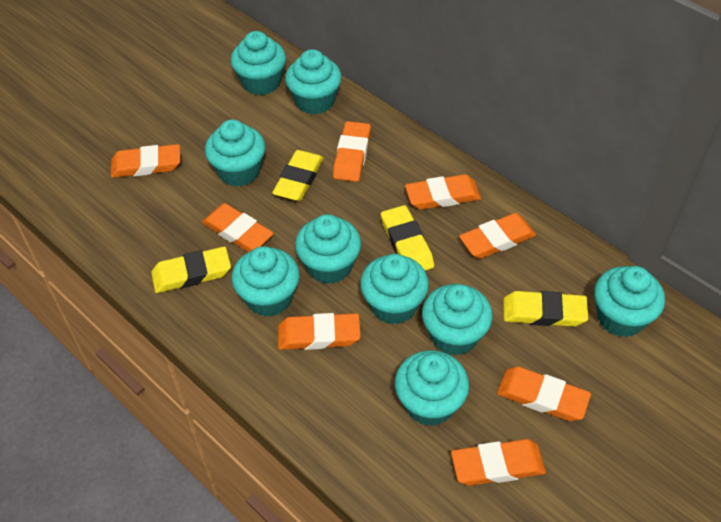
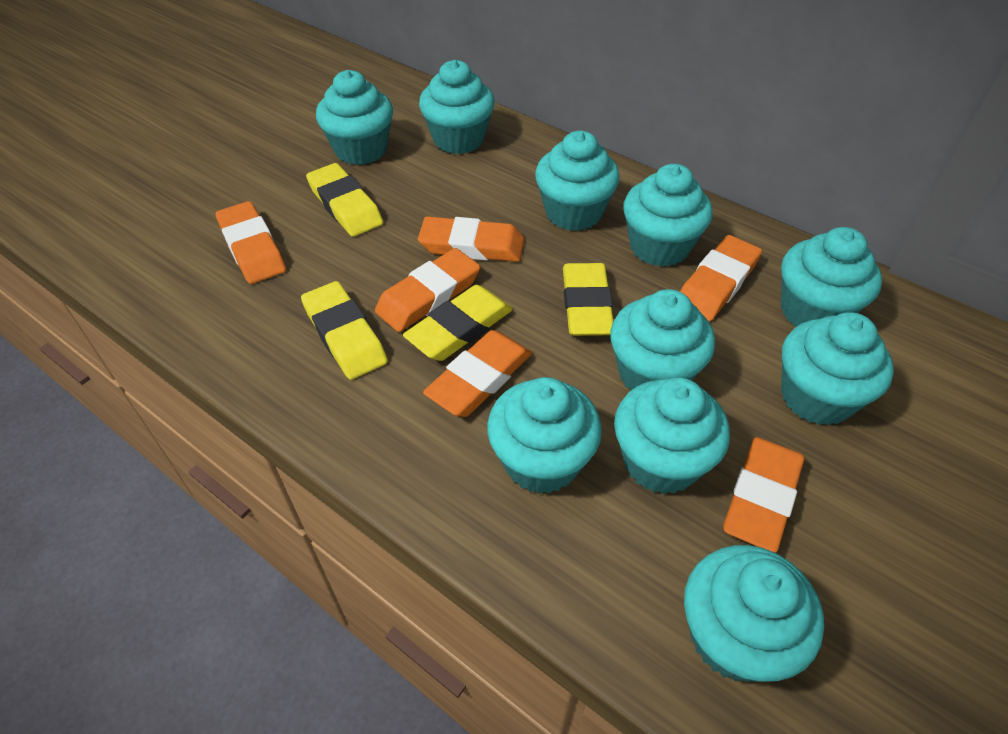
orange eraser: 8 -> 6
turquoise cupcake: 9 -> 10

